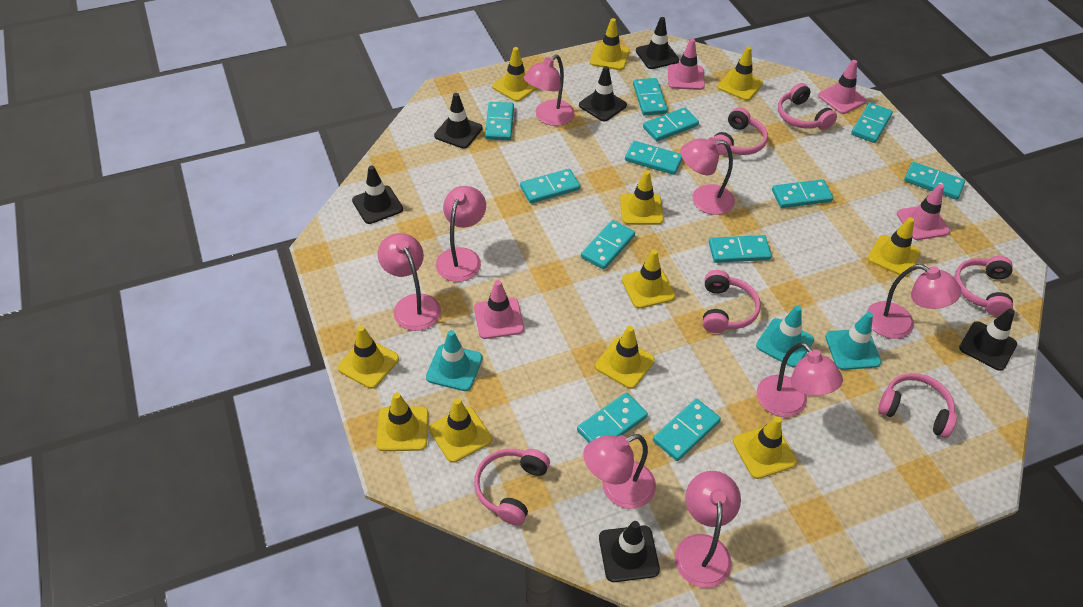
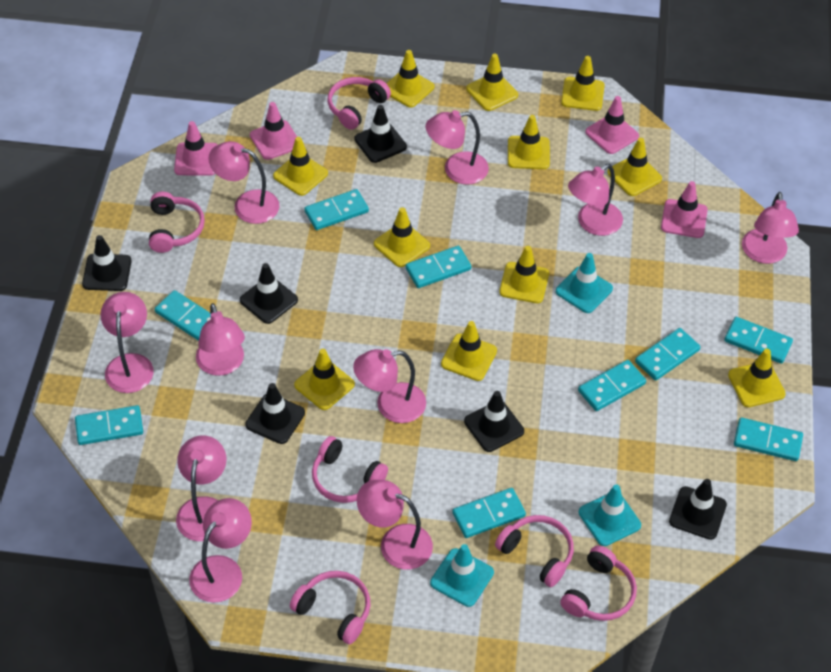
pink lamp: 8 -> 10
turquoise domino: 12 -> 9

